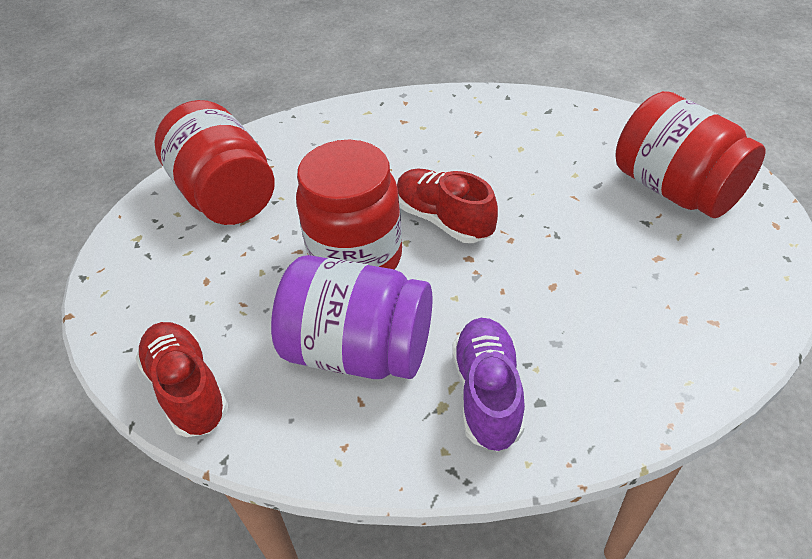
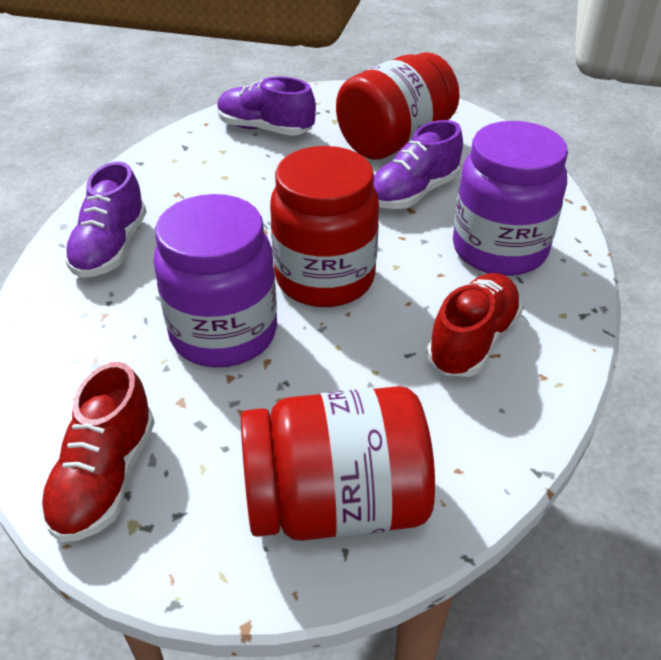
purple jar: 1 -> 2
purple shoe: 1 -> 3

